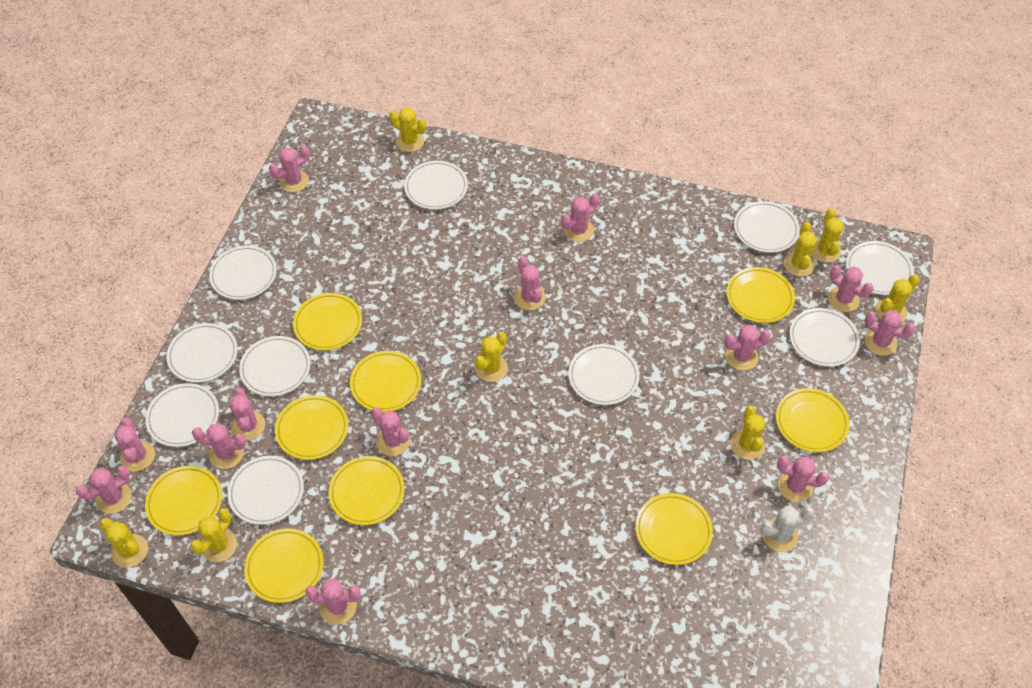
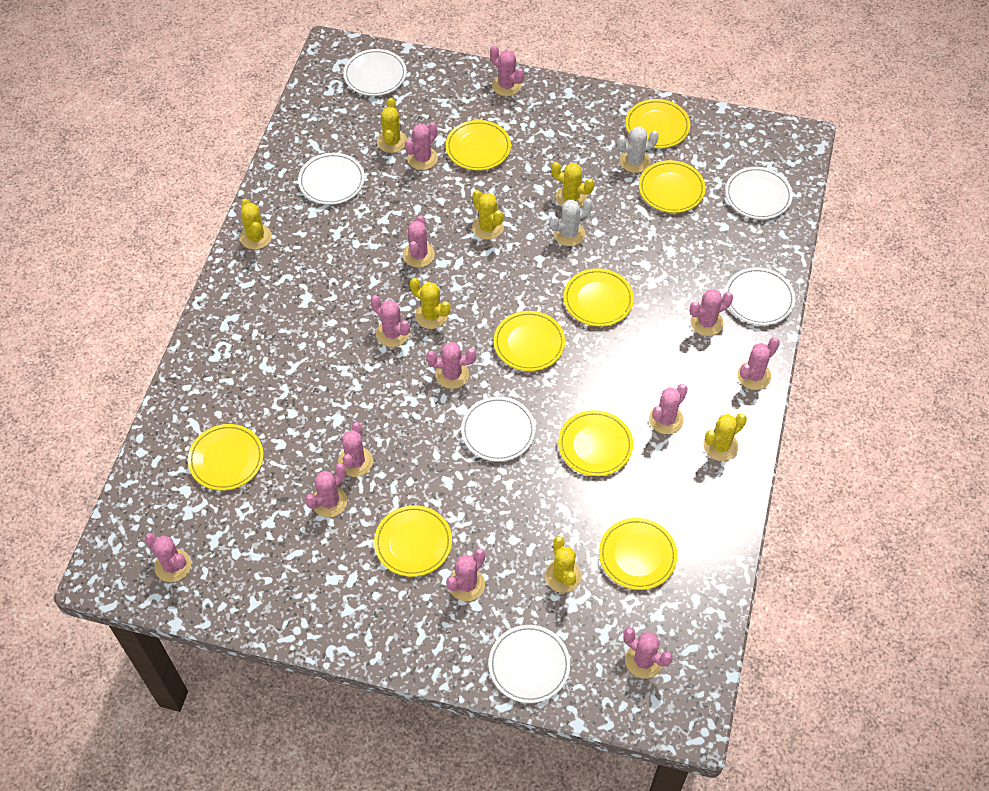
white cactus: 1 -> 2
white plate: 10 -> 6
yellow cactus: 8 -> 7

